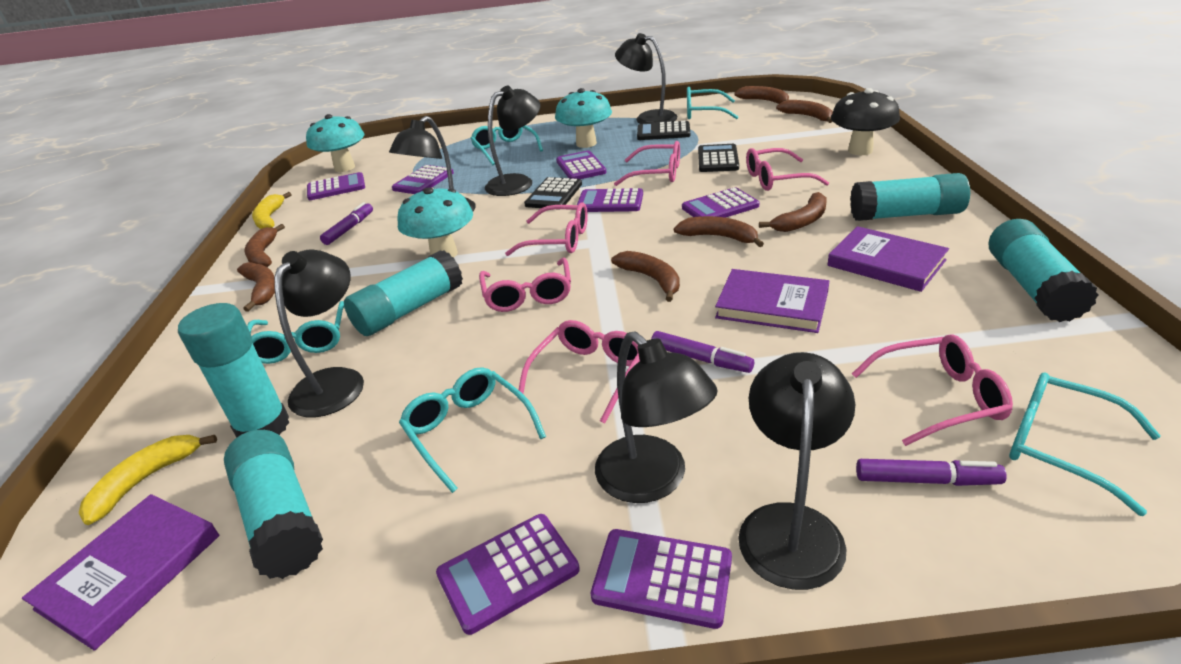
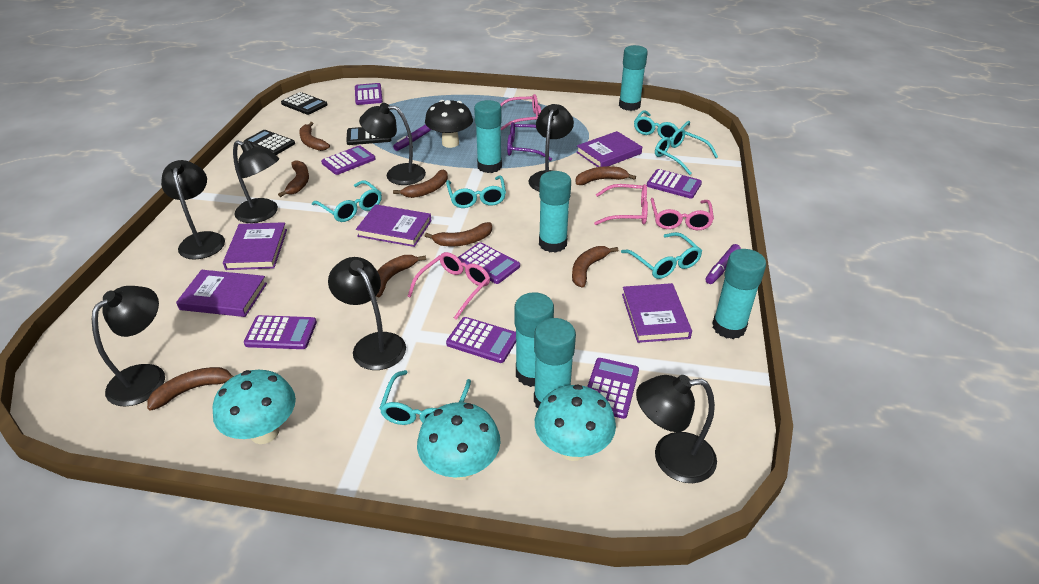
black lamp: 6 -> 7
brown banana: 7 -> 8
pink glasses: 6 -> 4
purple book: 3 -> 5
purple glasses: 0 -> 1
purple marker: 3 -> 2
turquoise glasses: 5 -> 6
turquoise glue stick: 5 -> 6
yellow banana: 2 -> 0

